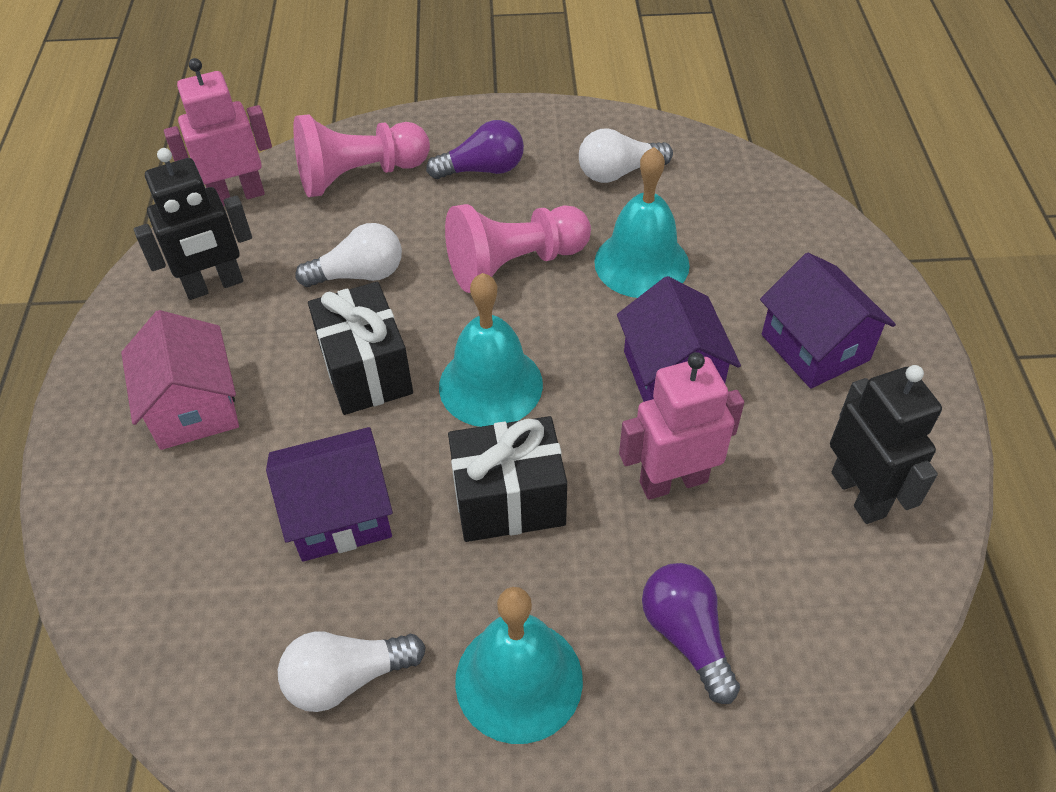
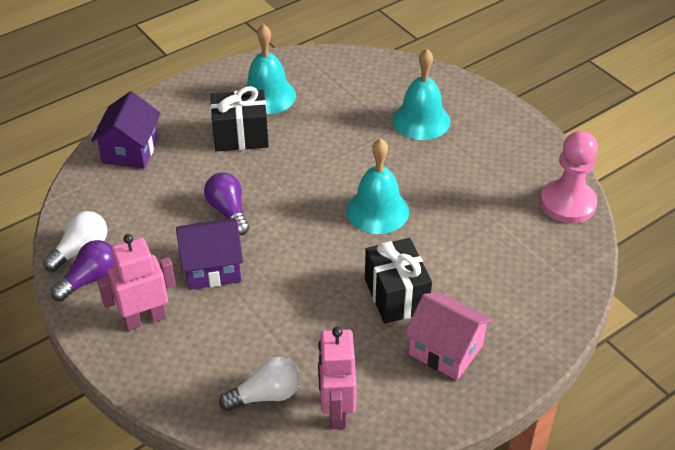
black robot: 2 -> 0
pink pawn: 2 -> 1
purple house: 3 -> 2
white light bulb: 3 -> 2

